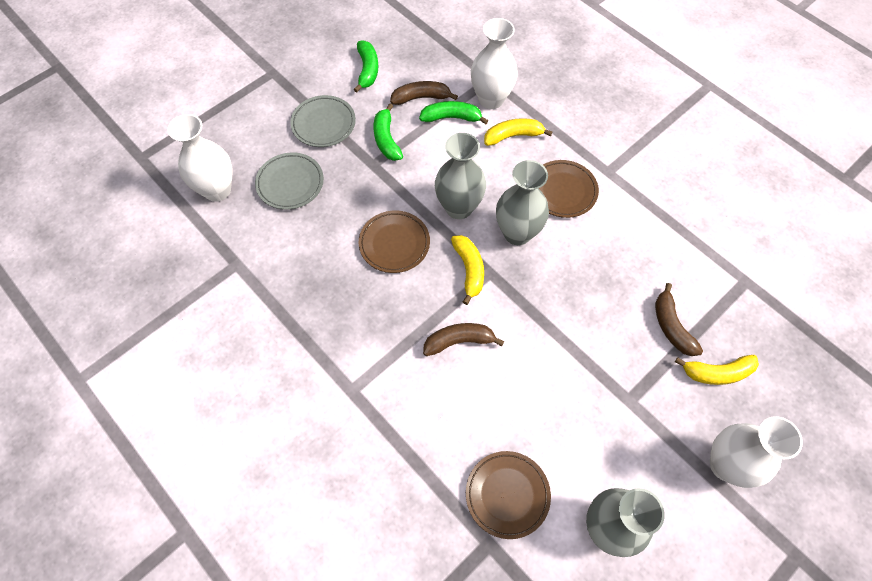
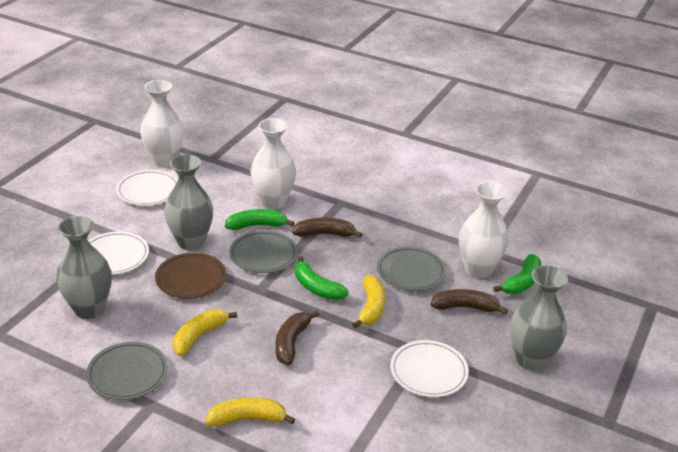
brown plate: 3 -> 1
grey plate: 2 -> 3
white plate: 0 -> 3

